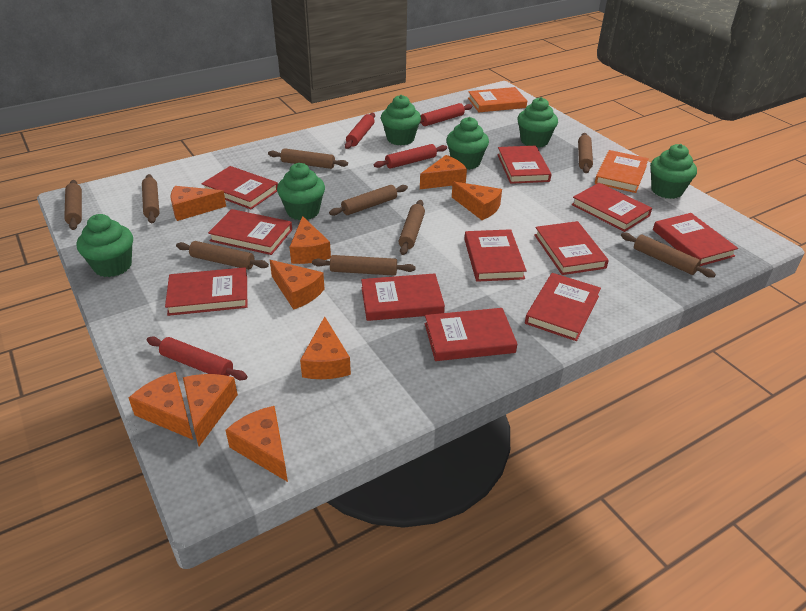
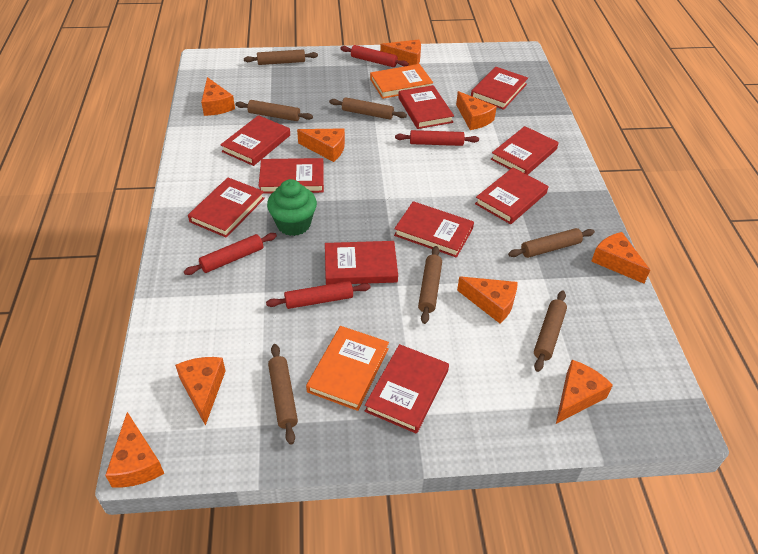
brown rolling pin: 9 -> 7
green cupcake: 6 -> 1
red book: 11 -> 10

